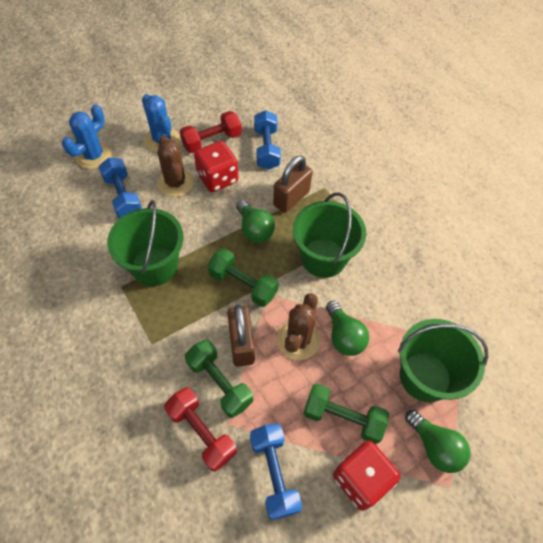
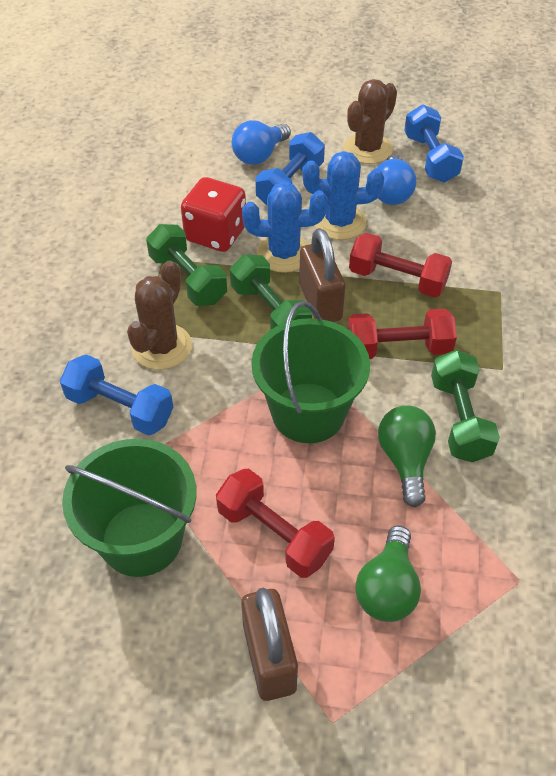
blue light bulb: 0 -> 2
green bucket: 3 -> 2
green light bulb: 3 -> 2
red dice: 2 -> 1
red dumbbell: 2 -> 3

